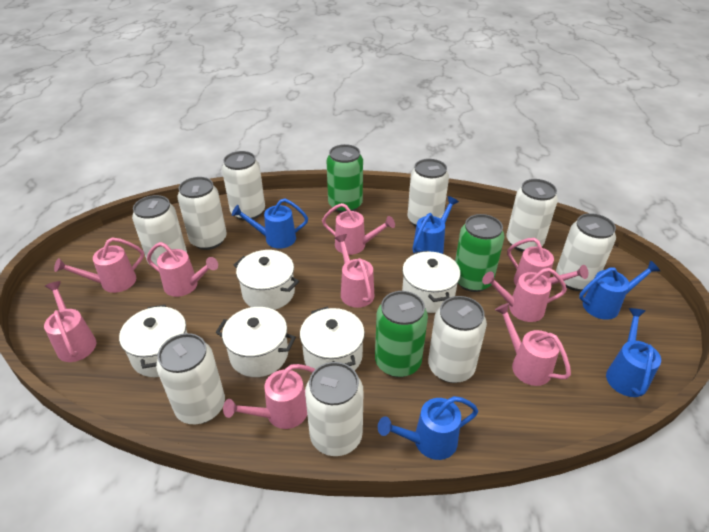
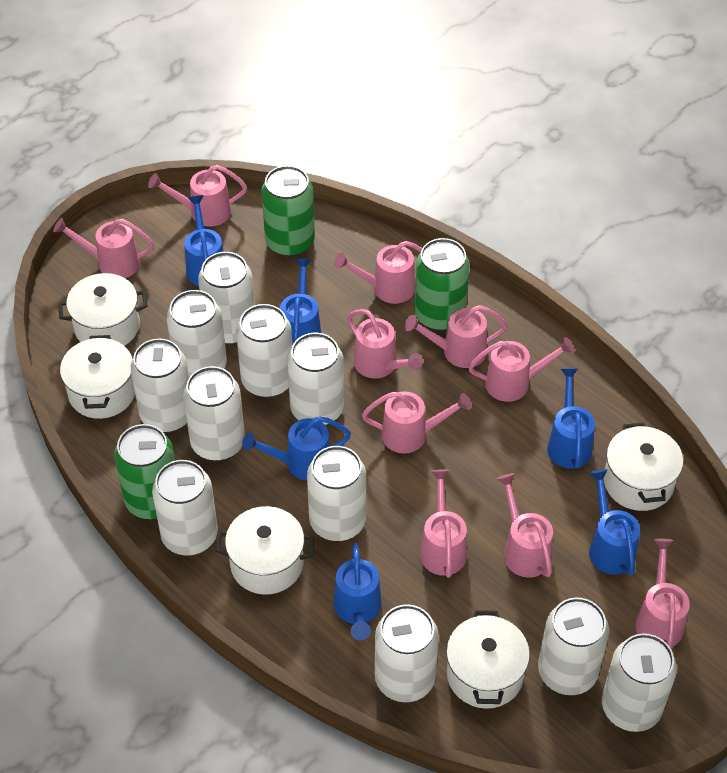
blue watering can: 5 -> 6
pink watering can: 9 -> 10
white can: 9 -> 11

